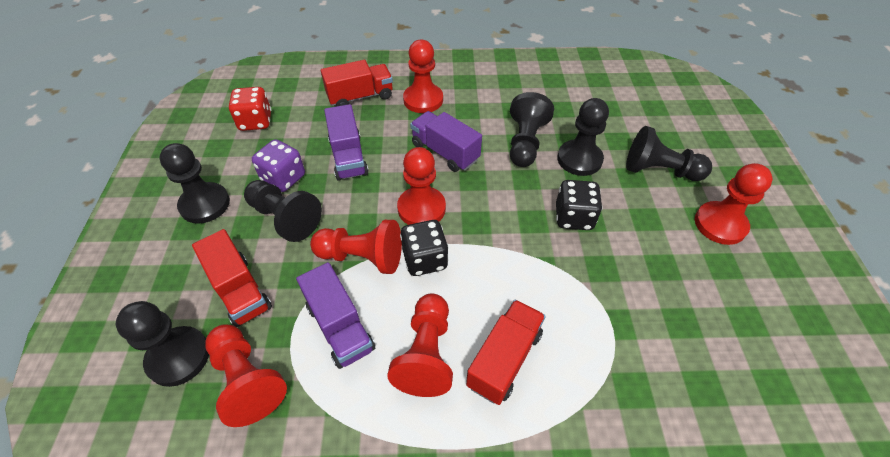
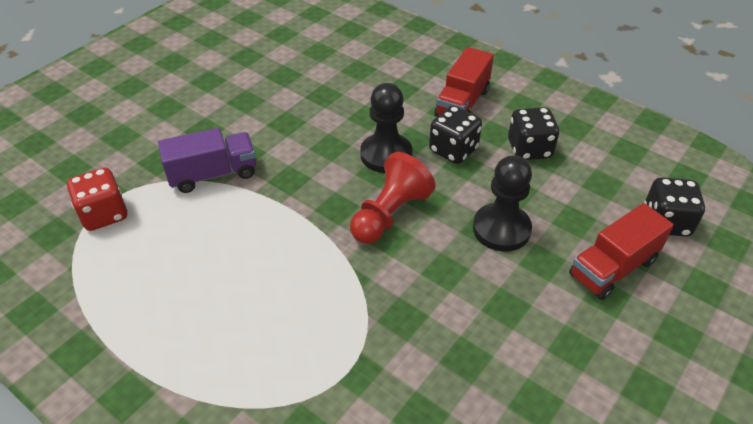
black dice: 2 -> 3
black pawn: 6 -> 2
purple dice: 1 -> 0
purple truck: 3 -> 1
red pawn: 6 -> 1
red truck: 3 -> 2

